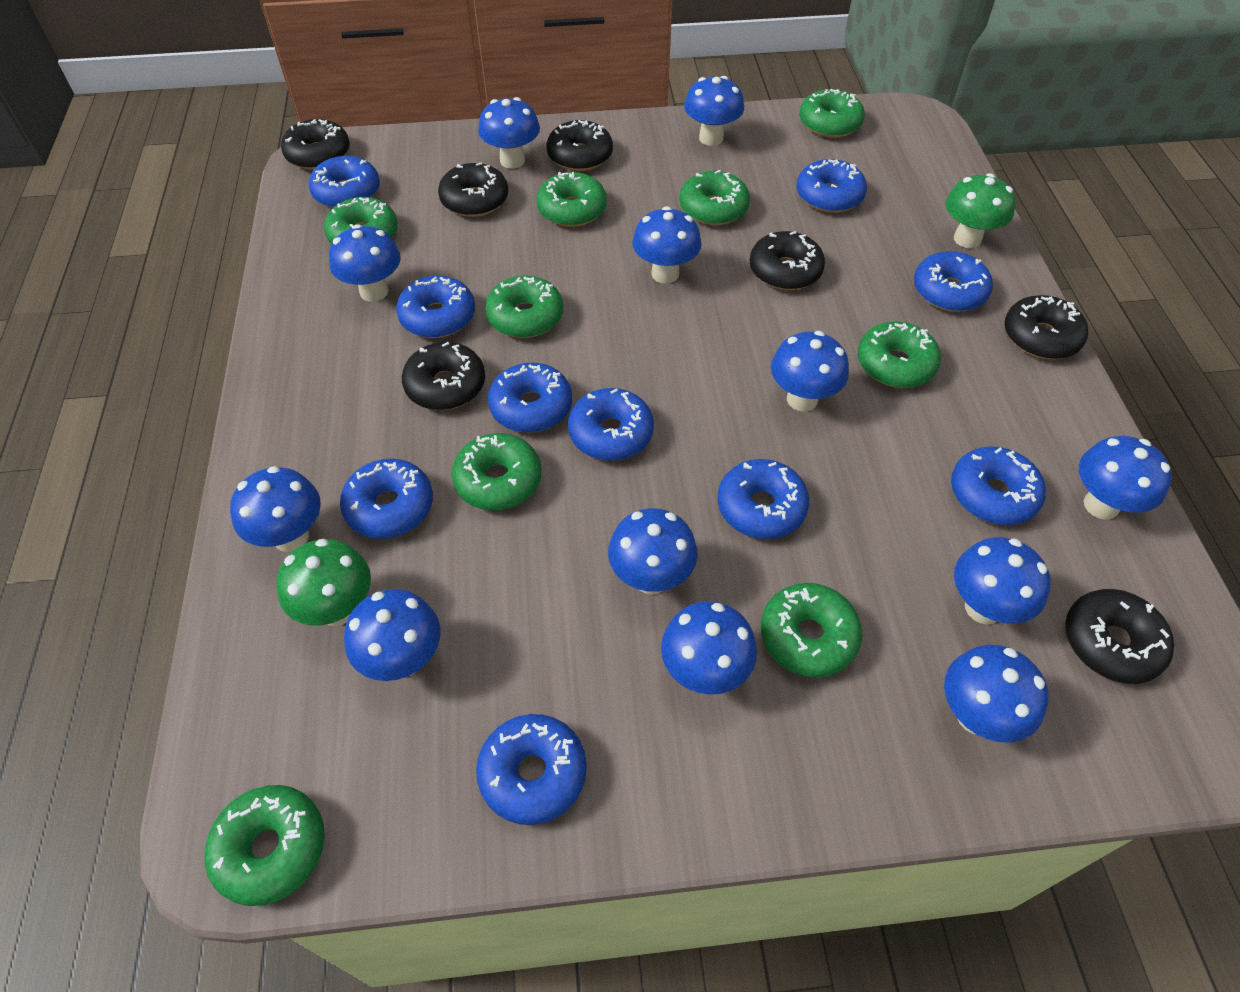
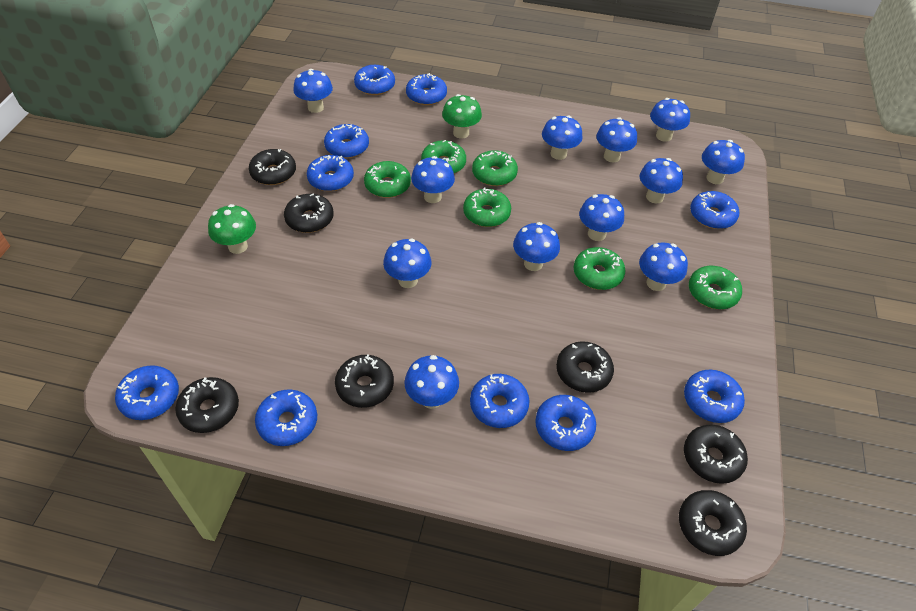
green donut: 9 -> 6

